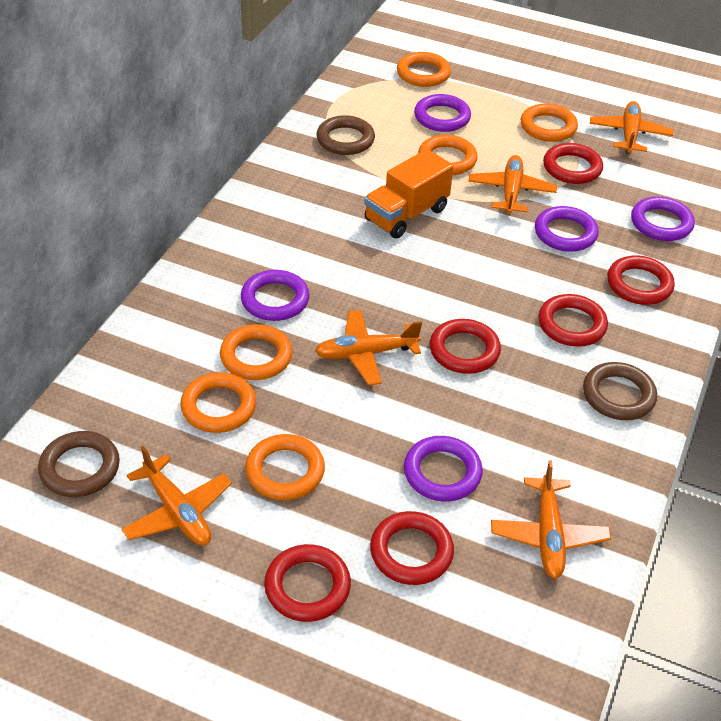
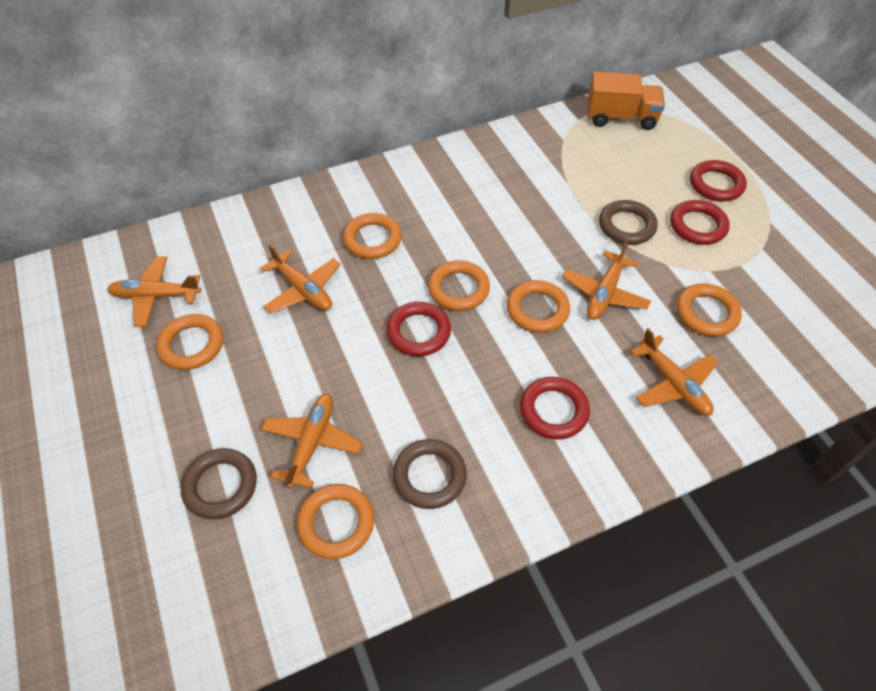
purple ring: 5 -> 0
red ring: 6 -> 4

